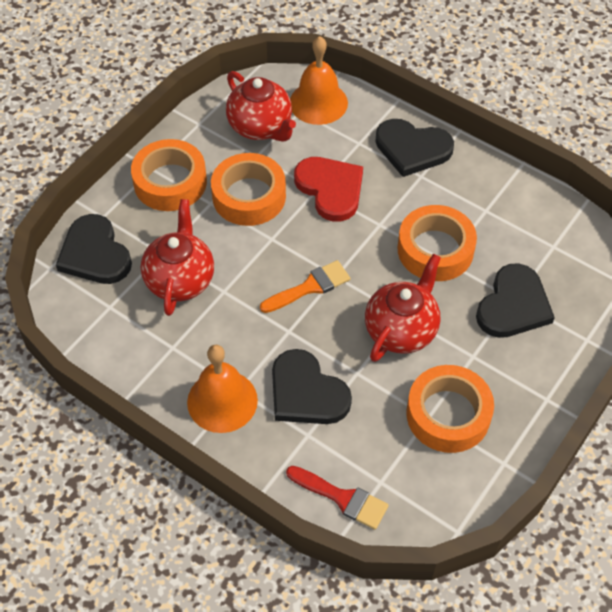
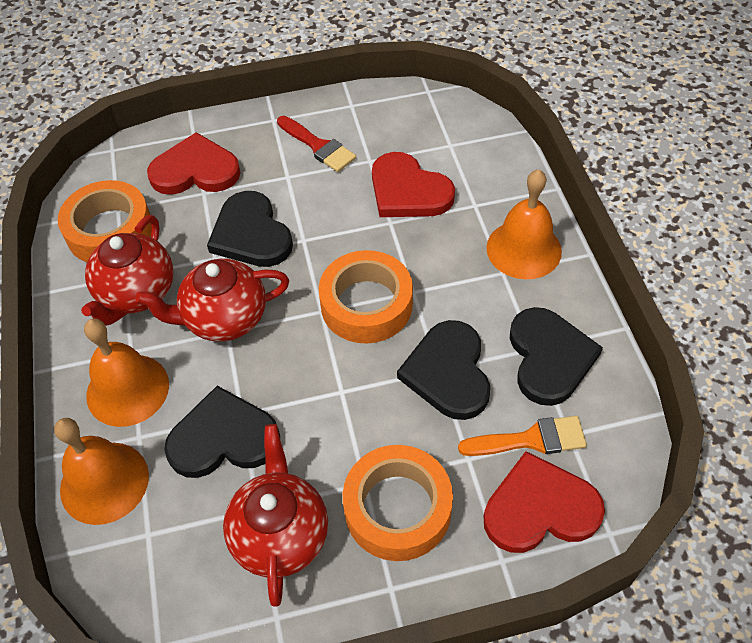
orange bell: 2 -> 3
orange tape: 4 -> 3
red heart: 1 -> 3

